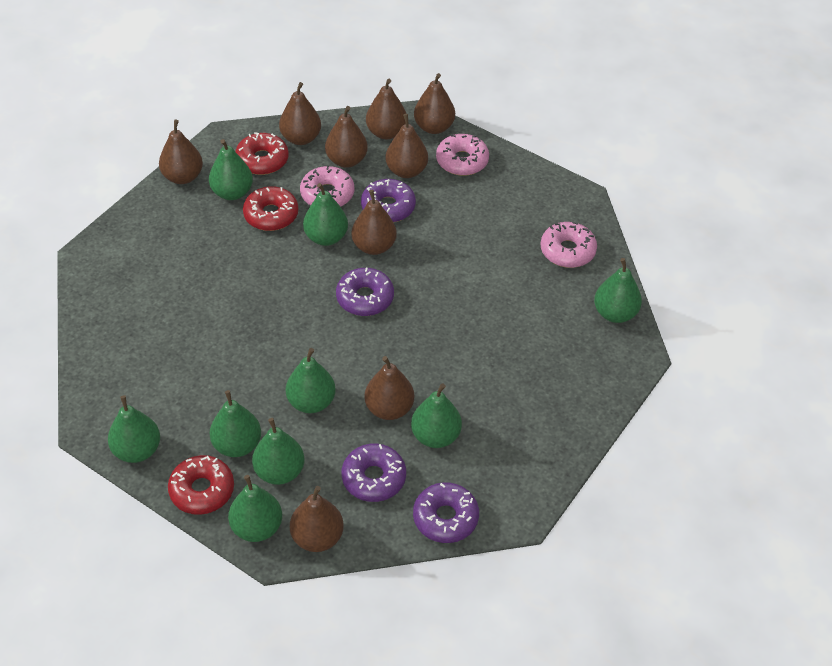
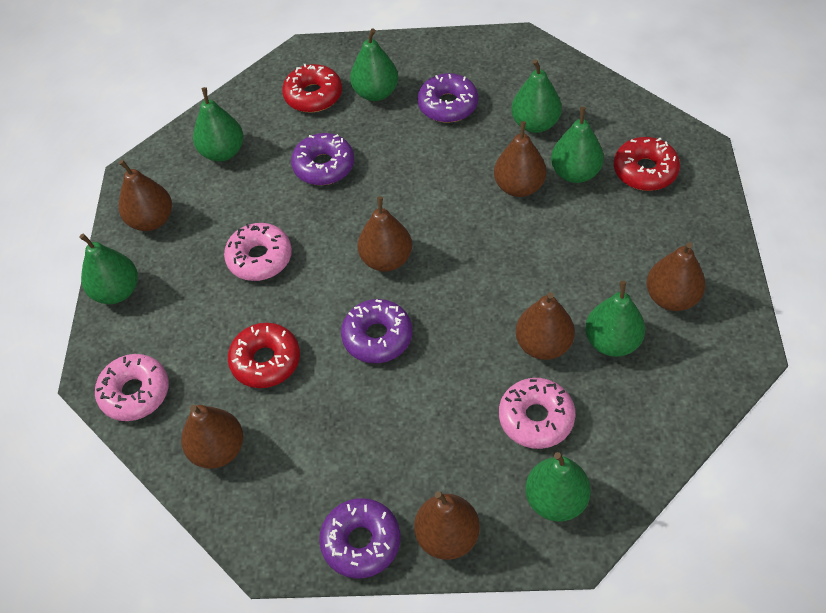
brown pear: 9 -> 7
green pear: 9 -> 7

